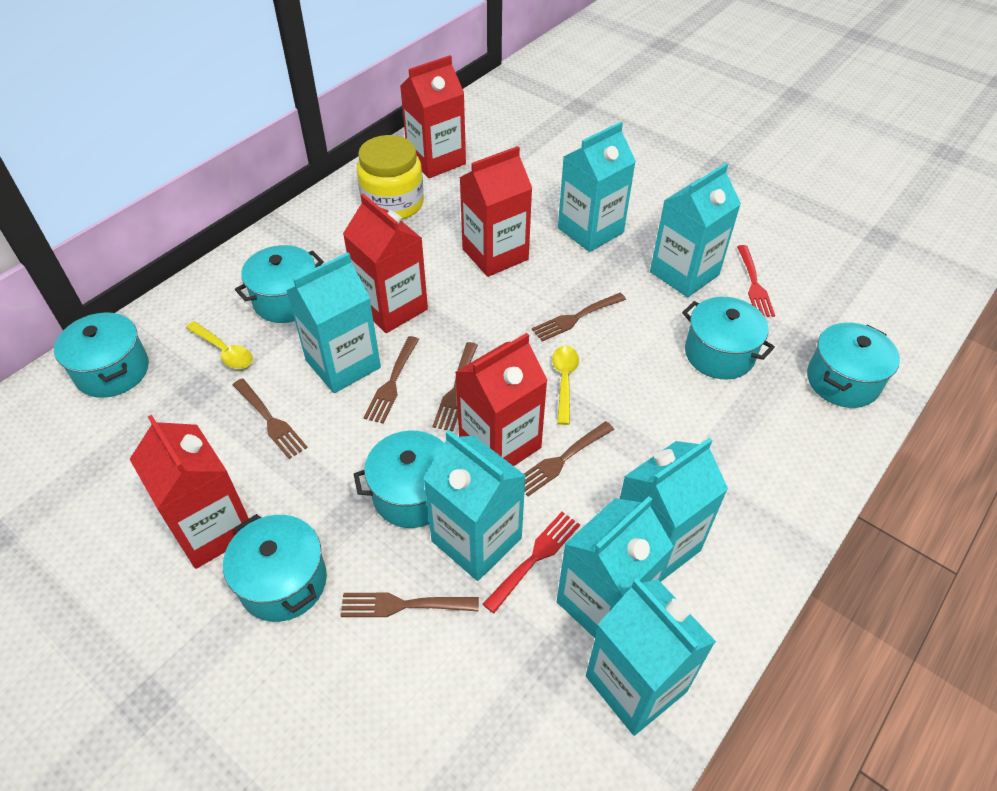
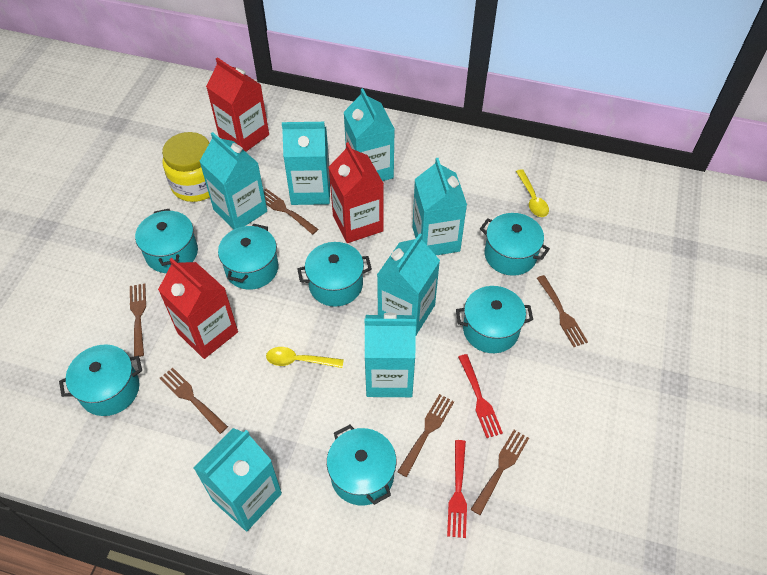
red carton: 5 -> 3
turquoise pot: 6 -> 7

